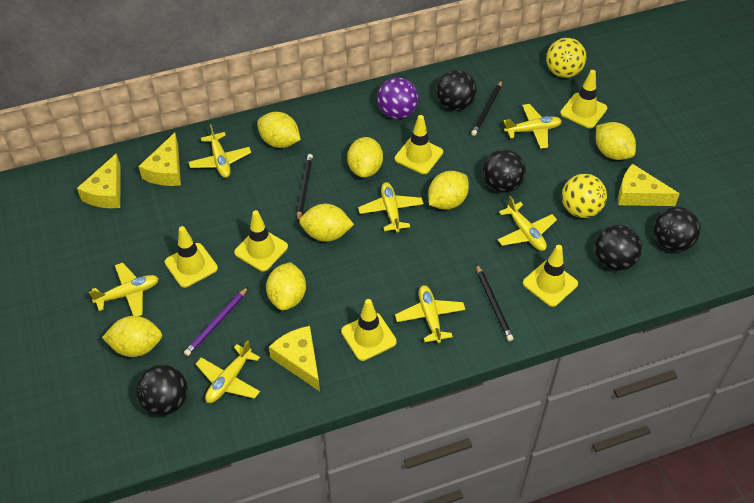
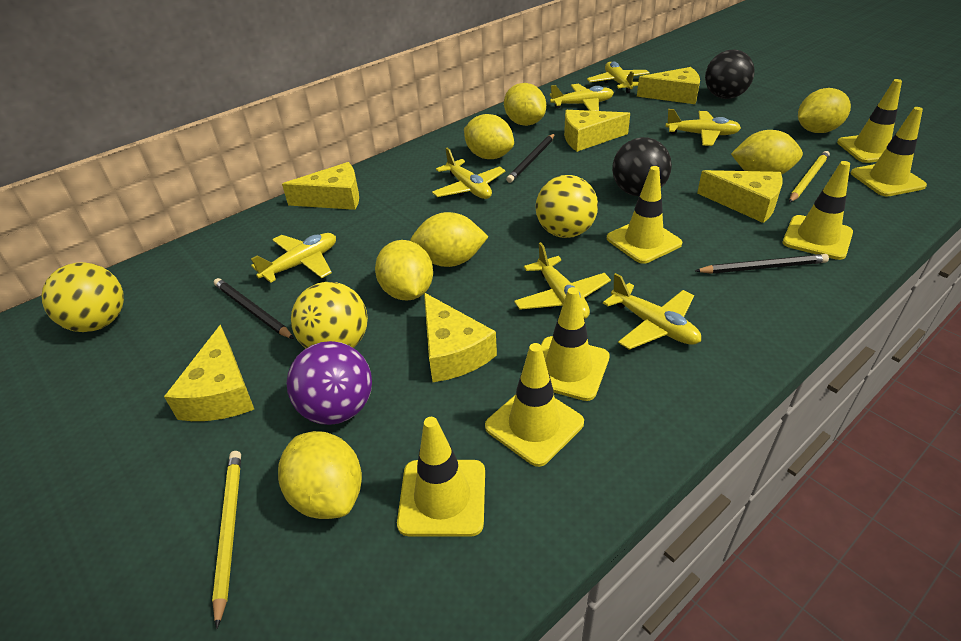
black ball: 5 -> 2
purple pencil: 1 -> 0
yellow ball: 2 -> 3
yellow cheese: 4 -> 6
yellow pencil: 0 -> 2
yellow traffic cone: 6 -> 7

